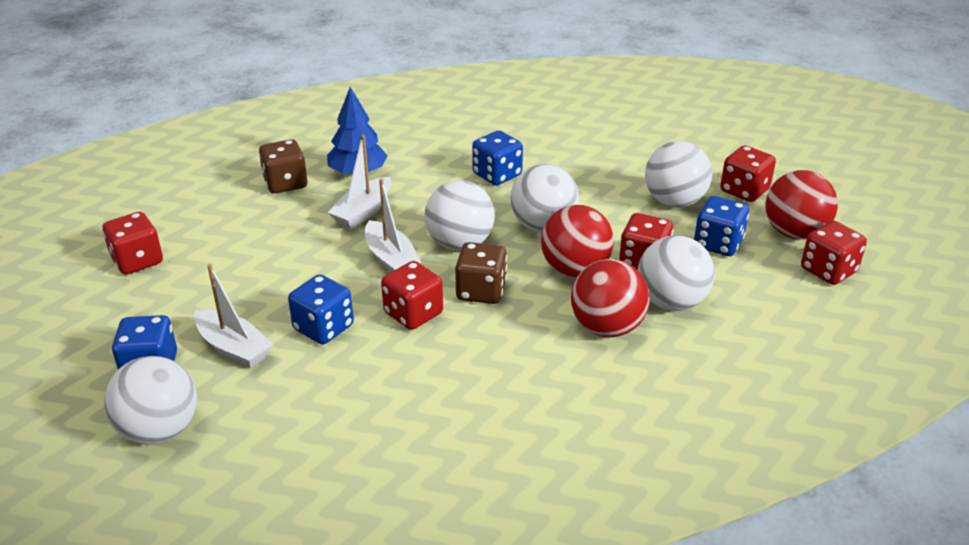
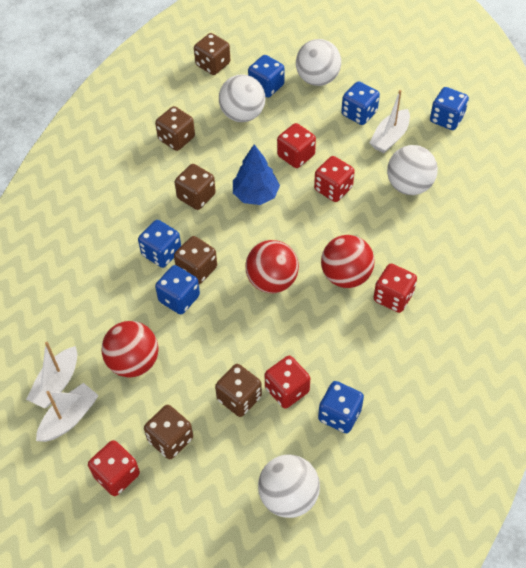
blue dice: 4 -> 6
brown dice: 2 -> 6
white ball: 5 -> 4

